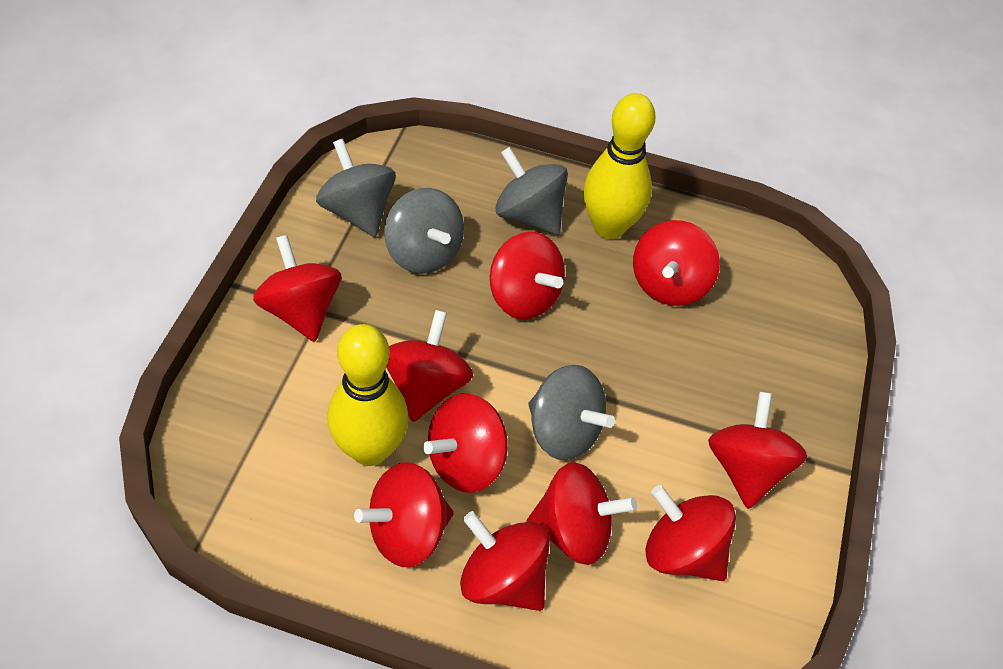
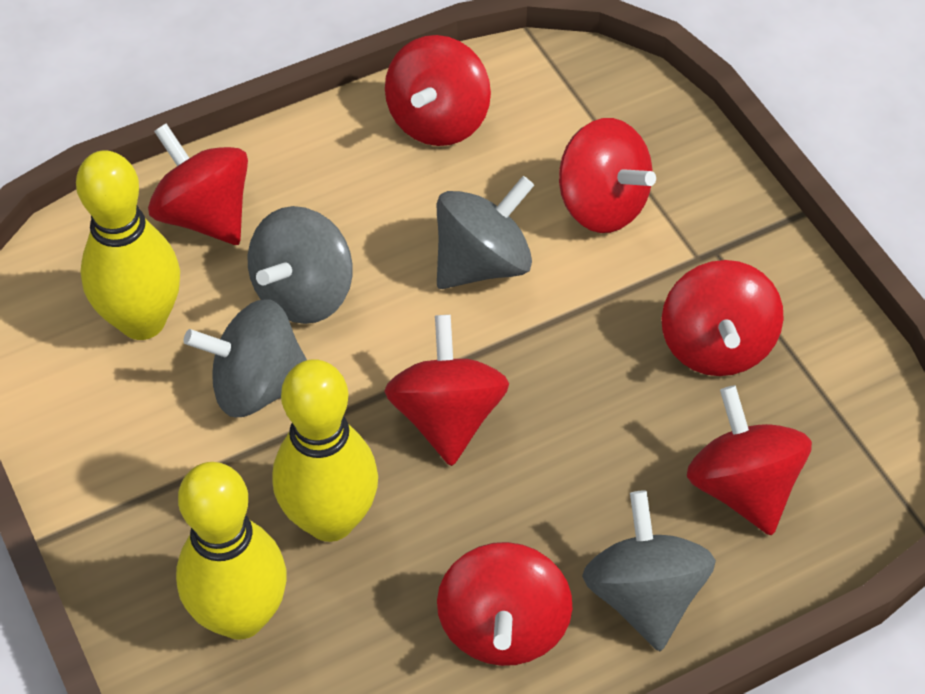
red spinning top: 10 -> 7
yellow bowling pin: 2 -> 3

